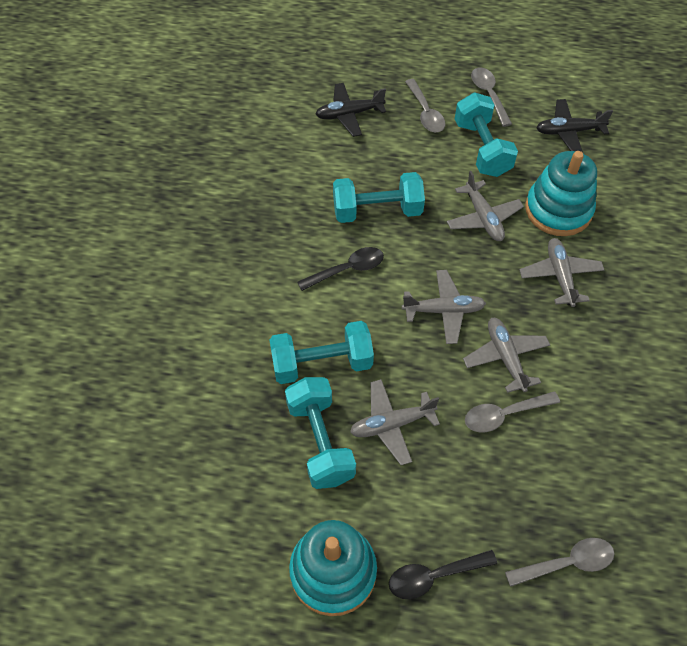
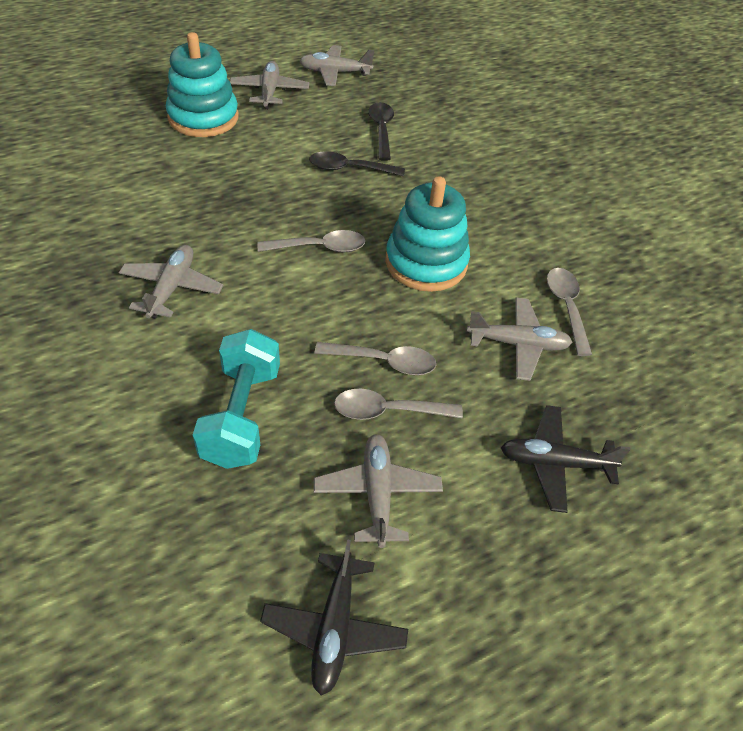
turquoise dumbbell: 4 -> 1

